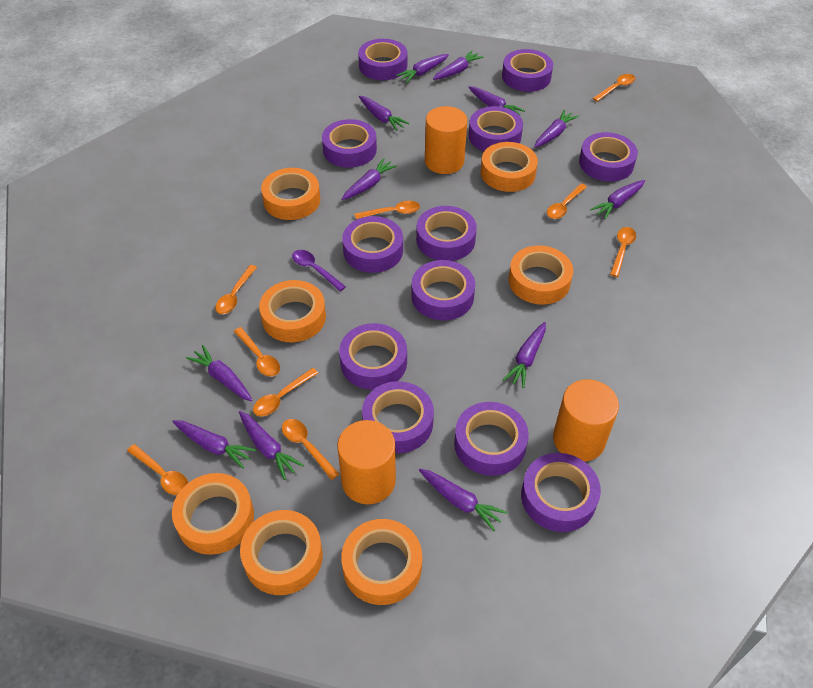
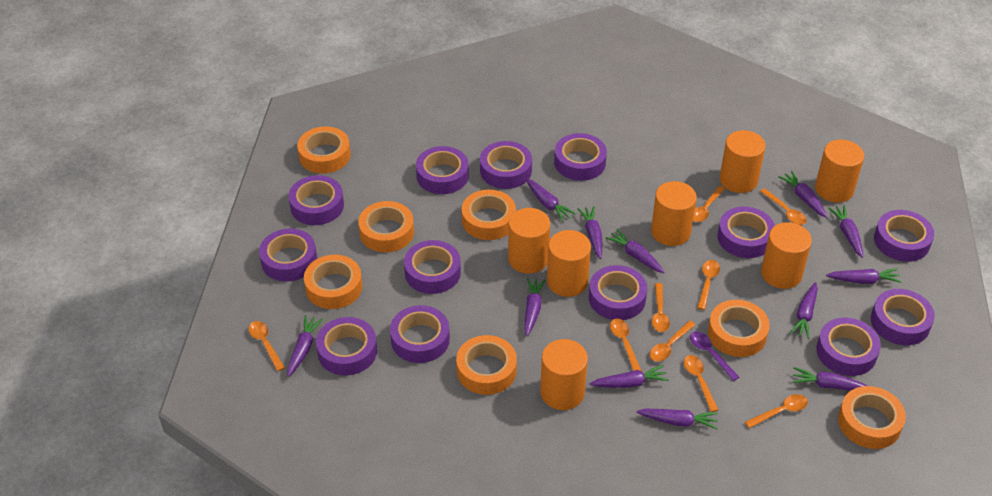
orange cylinder: 3 -> 7
purple tape: 12 -> 13

